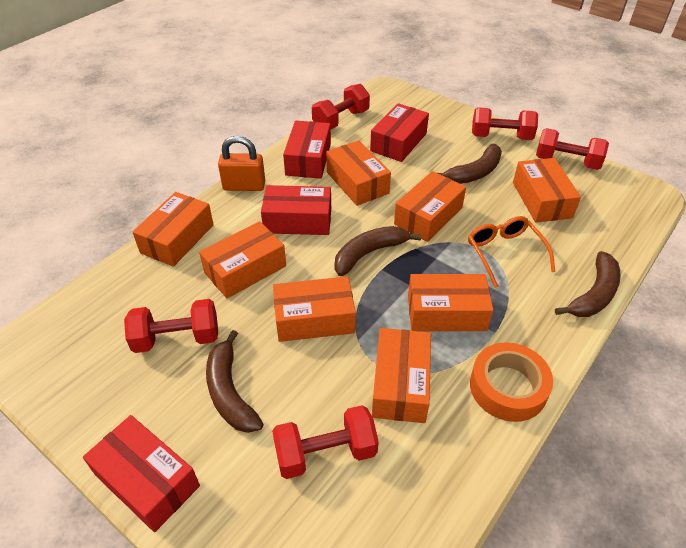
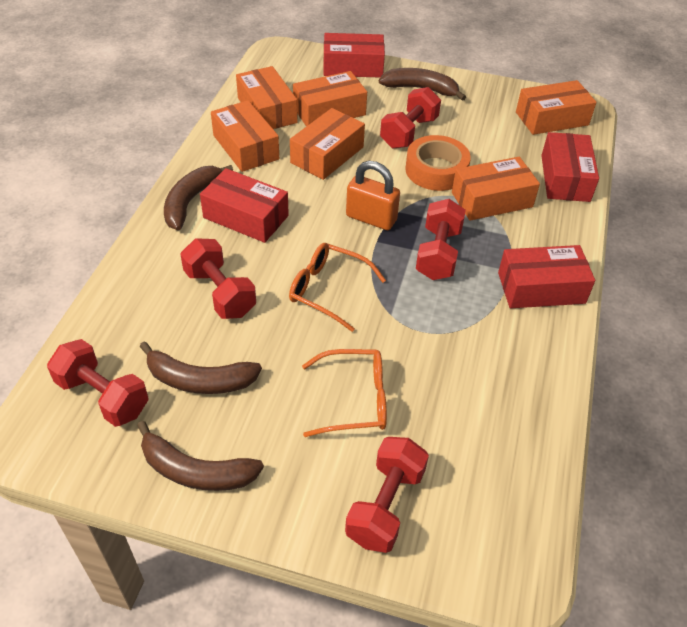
orange box: 8 -> 6
orange glasses: 1 -> 2

